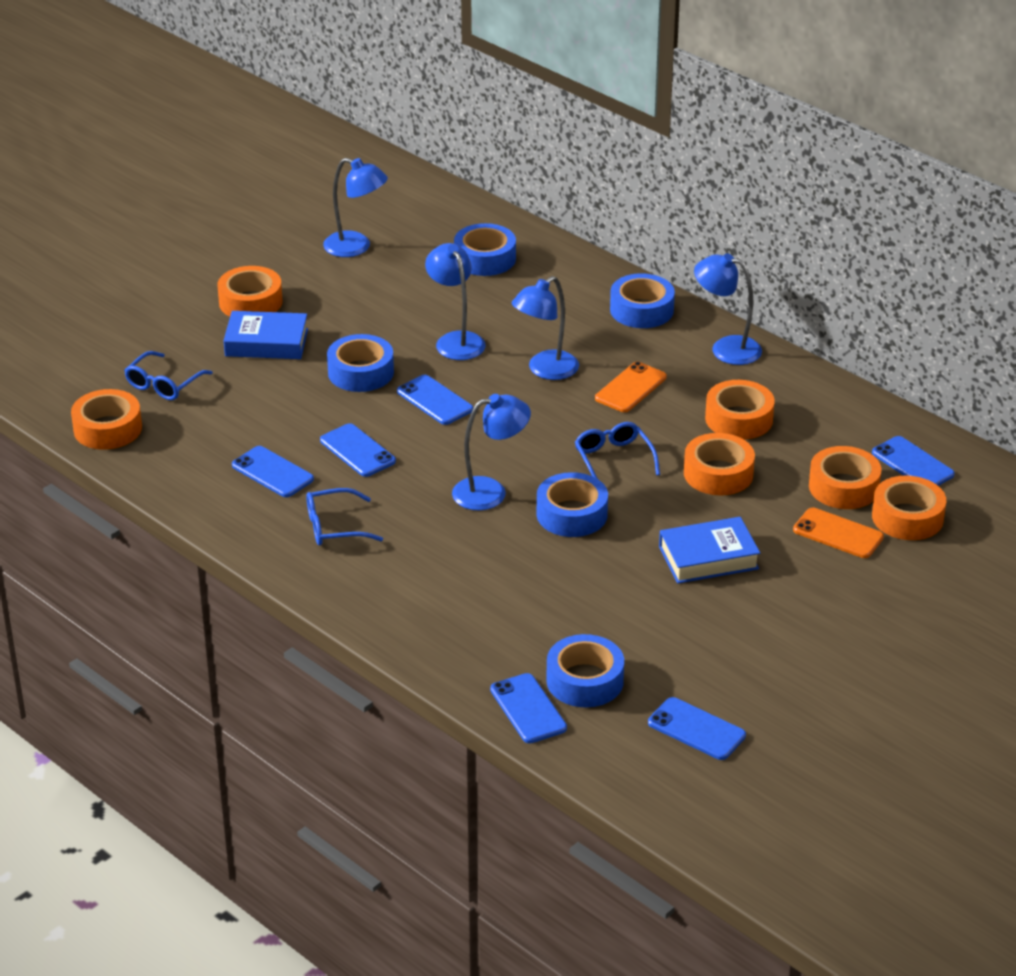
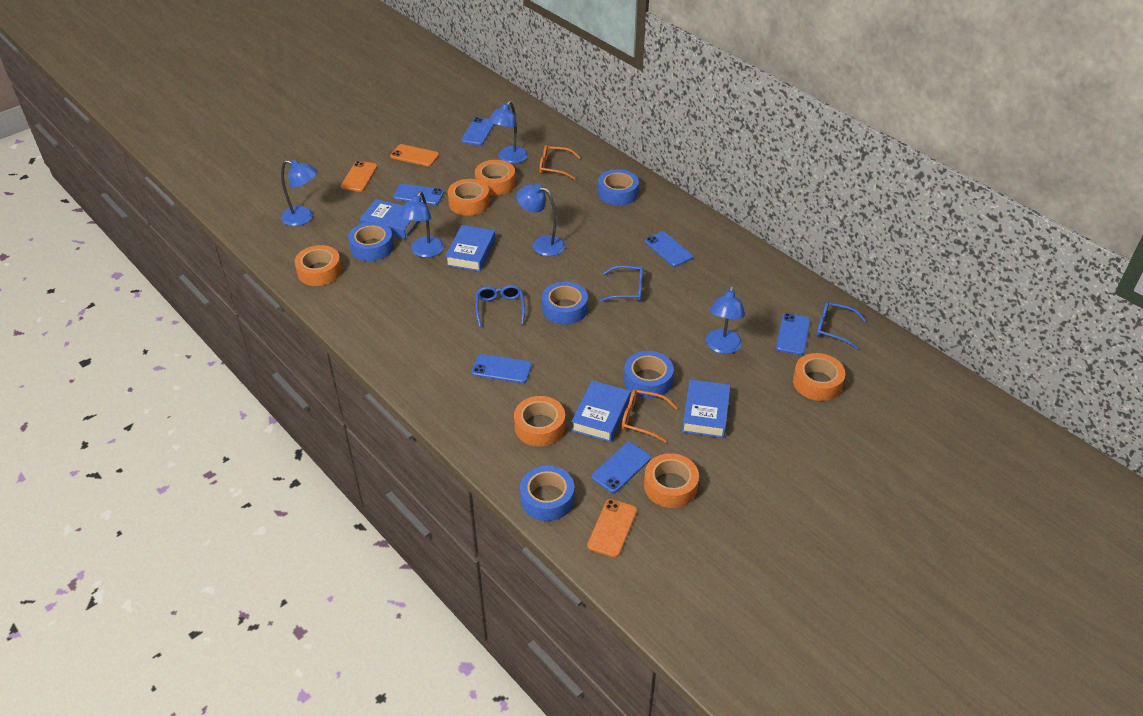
blue book: 2 -> 4
orange glasses: 0 -> 2
orange phone: 2 -> 3

